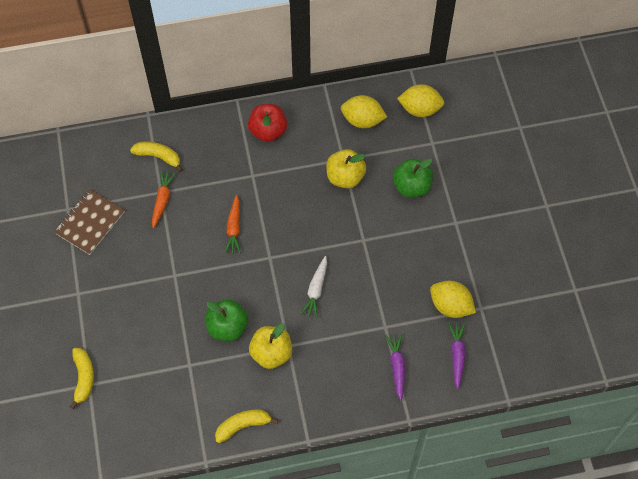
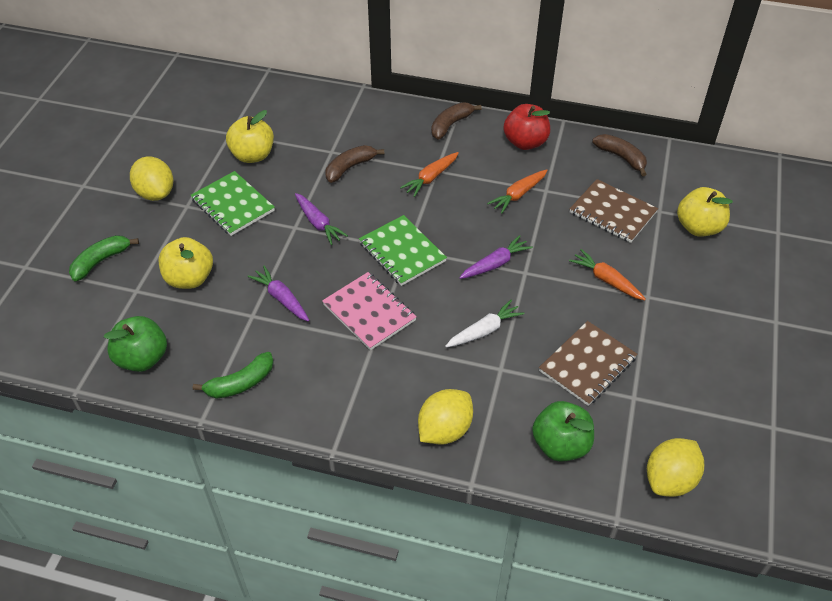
brown banana: 0 -> 3
brown notebook: 1 -> 2
green banana: 0 -> 2
green notebook: 0 -> 2
orange carrot: 2 -> 3
pink notebook: 0 -> 1
purple carrot: 2 -> 3
yellow apple: 2 -> 3
yellow banana: 3 -> 0

